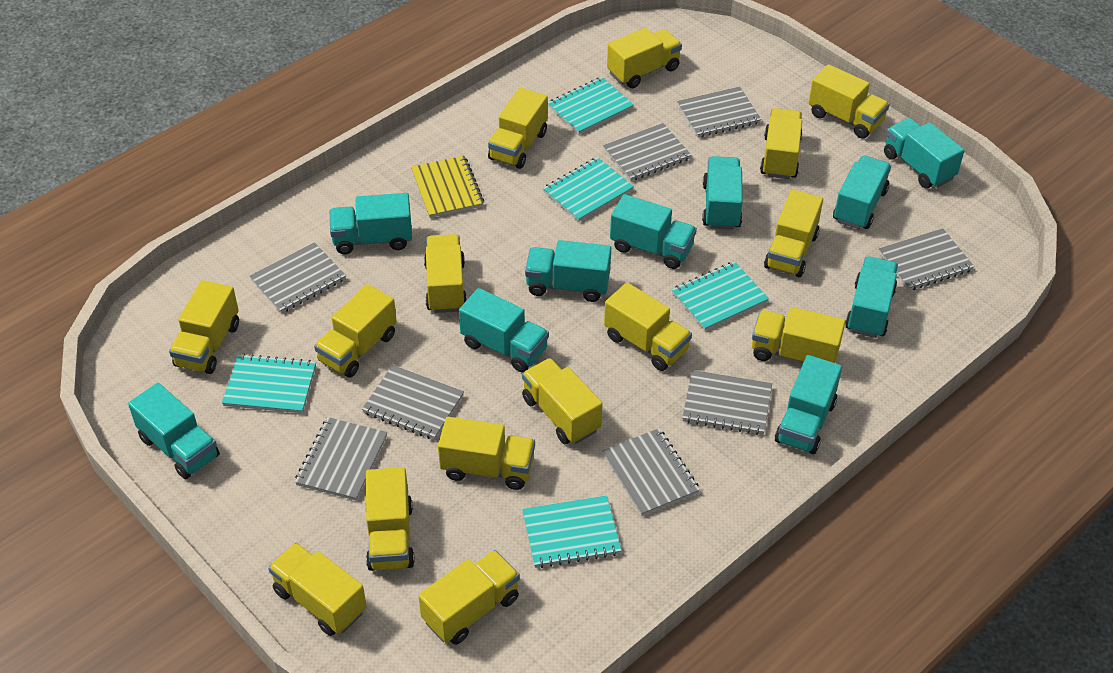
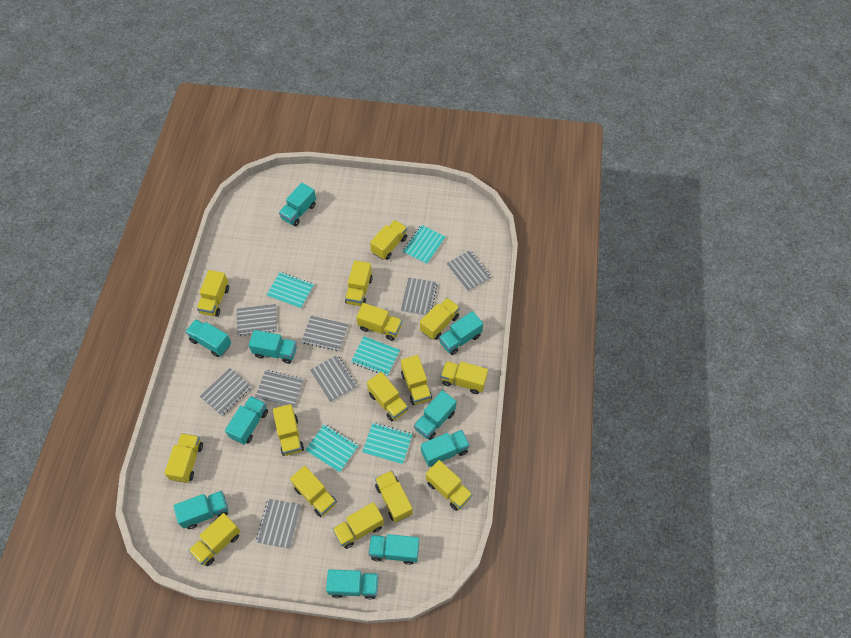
yellow notebook: 1 -> 0

